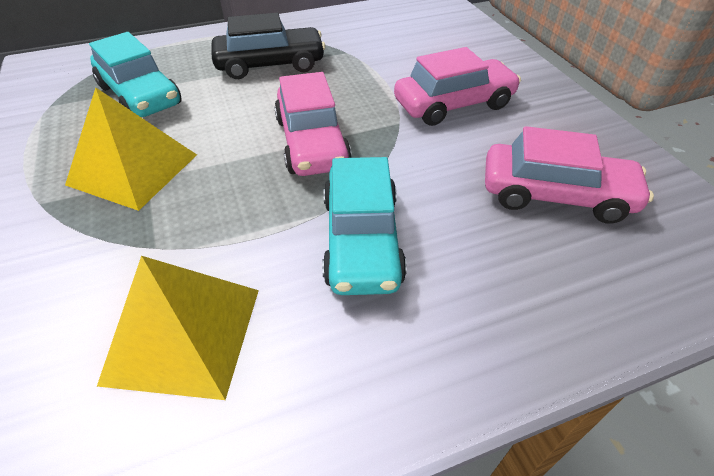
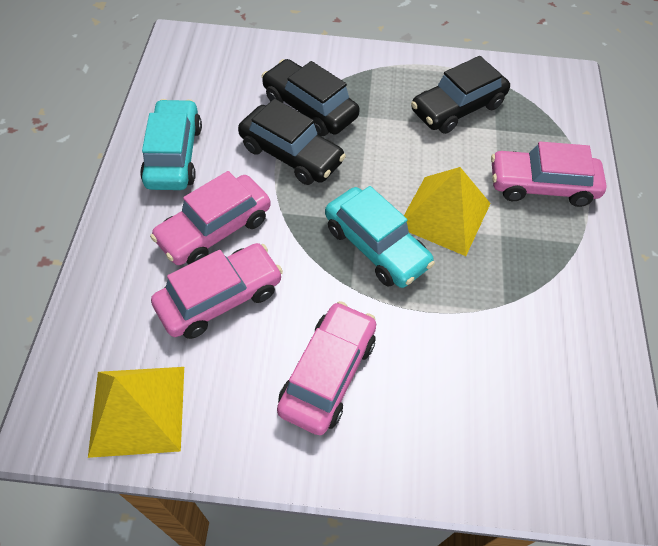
black car: 1 -> 3
pink car: 3 -> 4

